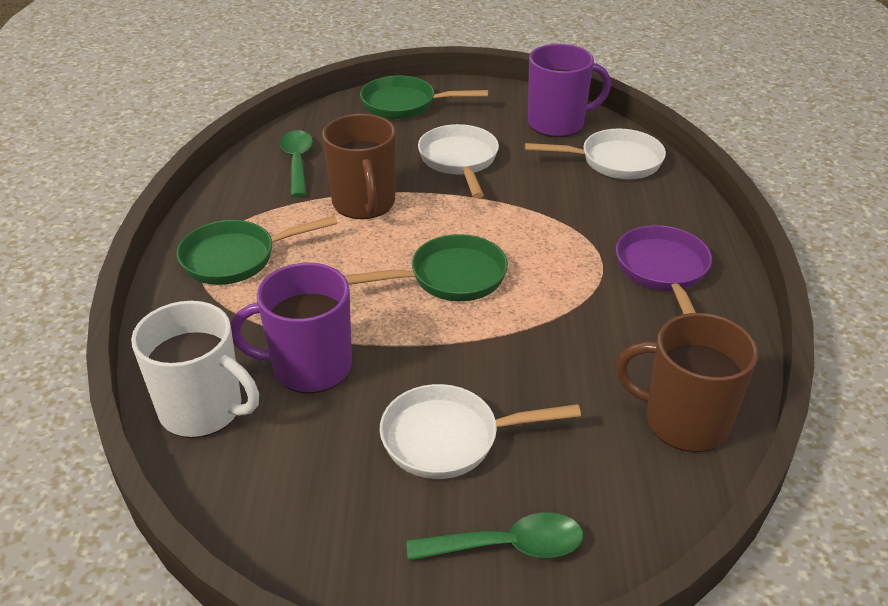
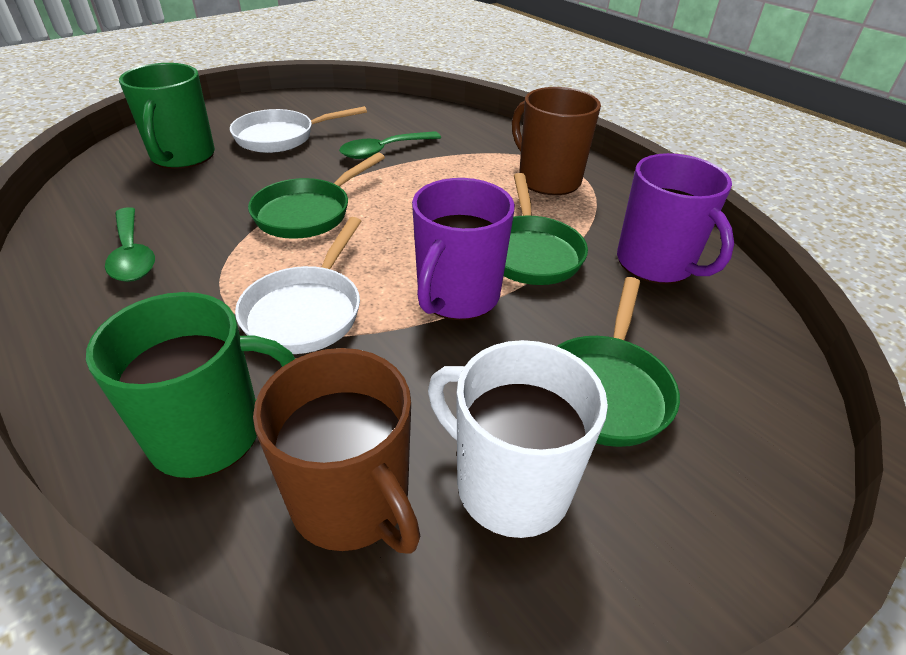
green mug: 0 -> 2
purple pan: 1 -> 0
white pan: 3 -> 2

